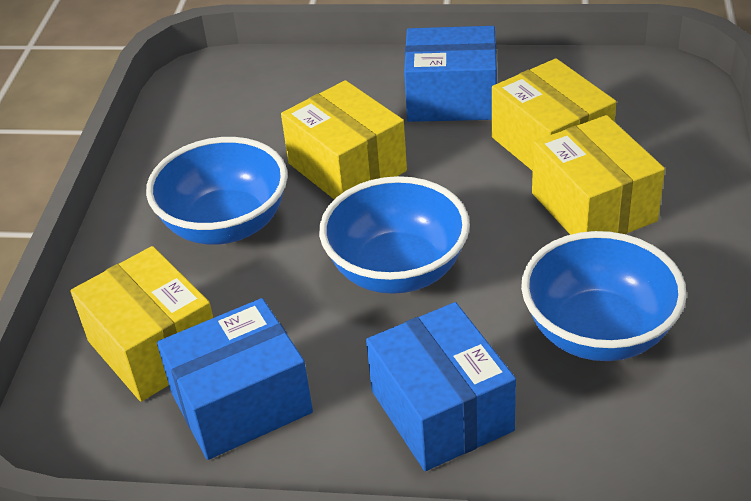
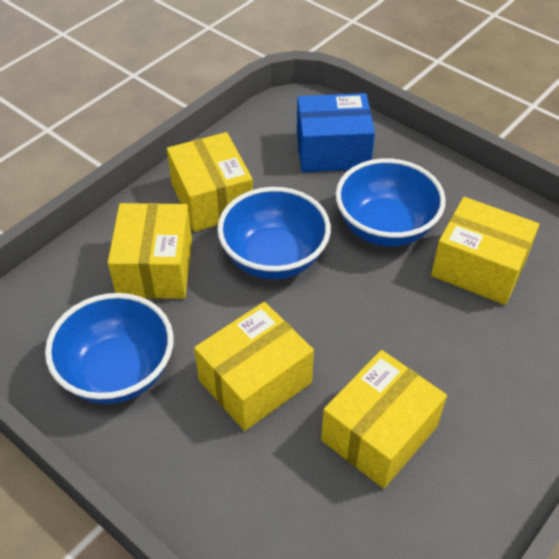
blue box: 3 -> 1
yellow box: 4 -> 5

